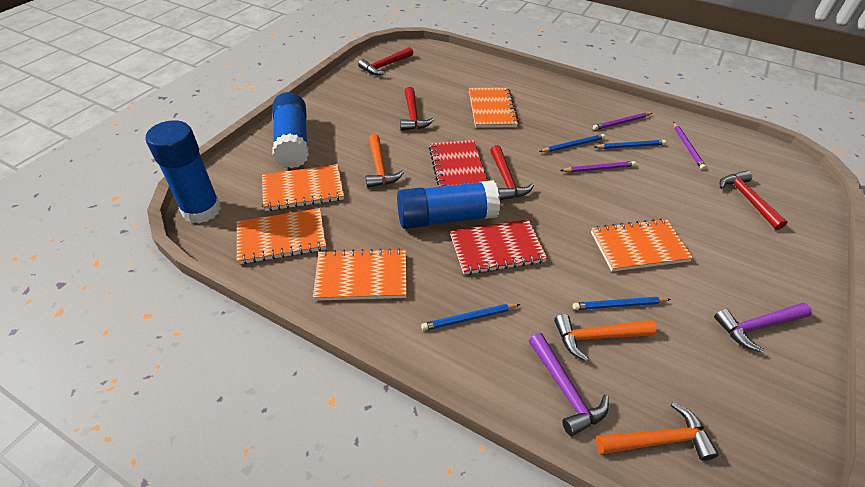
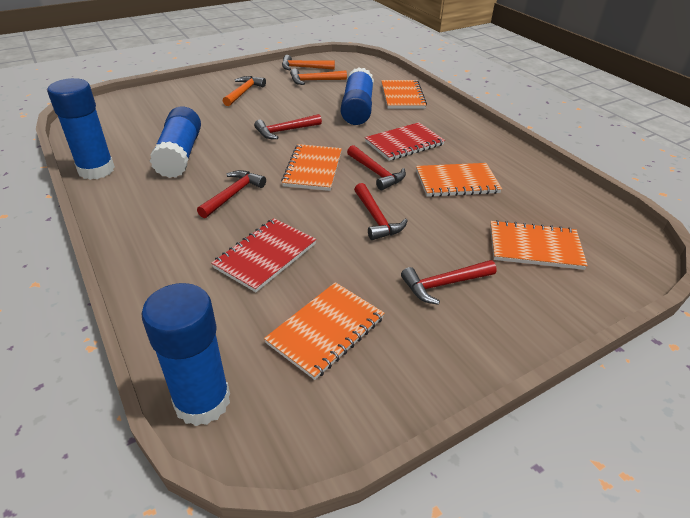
blue glue stick: 3 -> 4
blue pencil: 4 -> 0
purple hammer: 2 -> 0
purple pencil: 3 -> 0
red hammer: 4 -> 5

